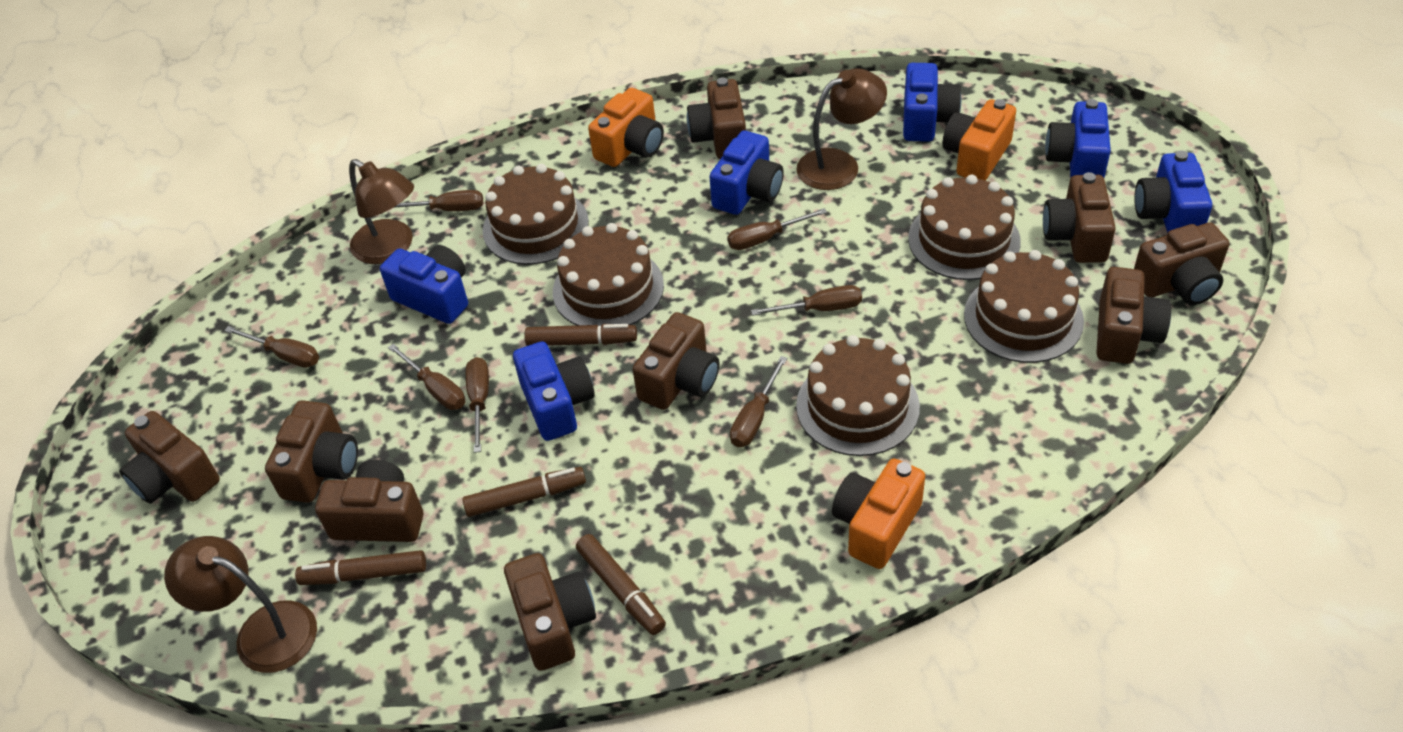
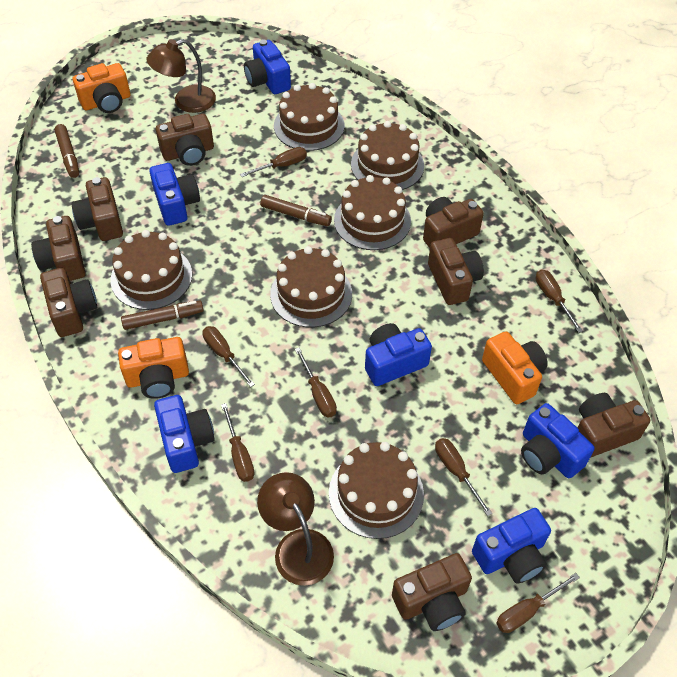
brown cake: 5 -> 6
brown camera: 9 -> 8
brown lamp: 3 -> 2
brown marker: 4 -> 3

